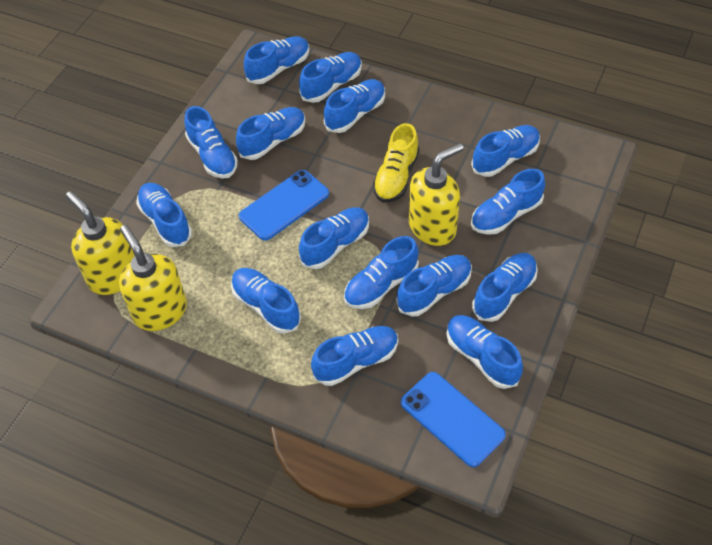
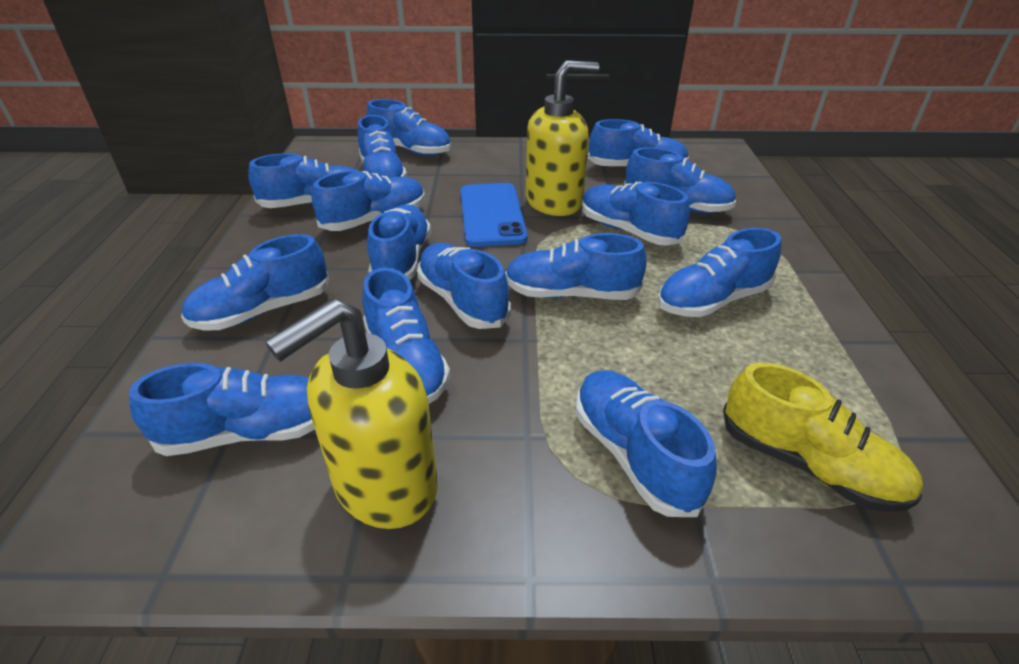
blue phone: 2 -> 1
yellow soap dispenser: 3 -> 2

